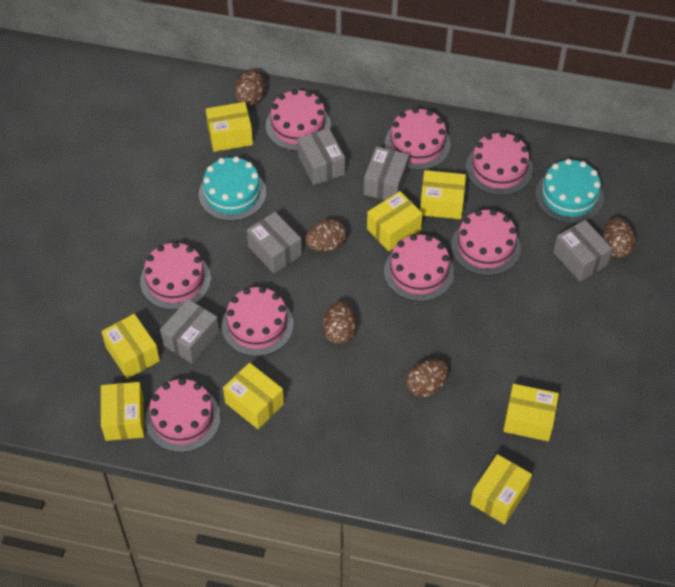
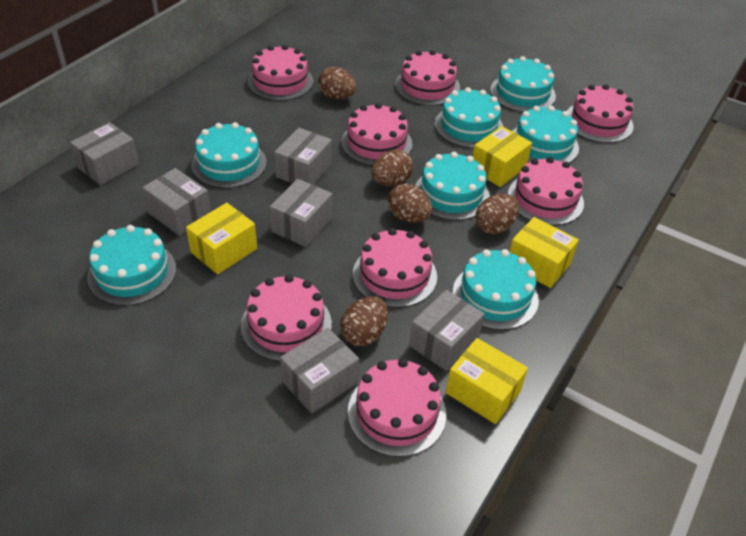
grey box: 5 -> 6
turquoise cake: 2 -> 7
yellow box: 8 -> 4

